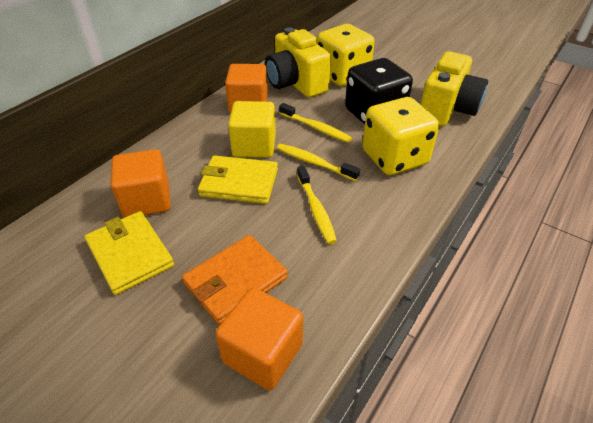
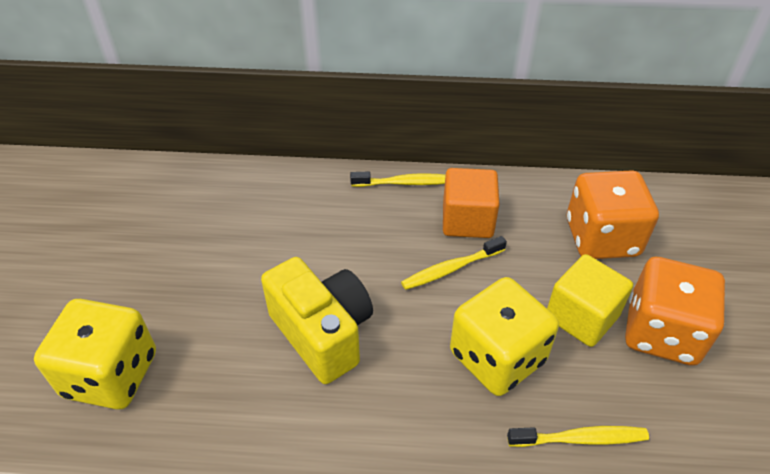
black dice: 1 -> 0
orange cube: 3 -> 1
orange dice: 0 -> 2
orange wallet: 1 -> 0
yellow camera: 2 -> 1
yellow wallet: 2 -> 0

